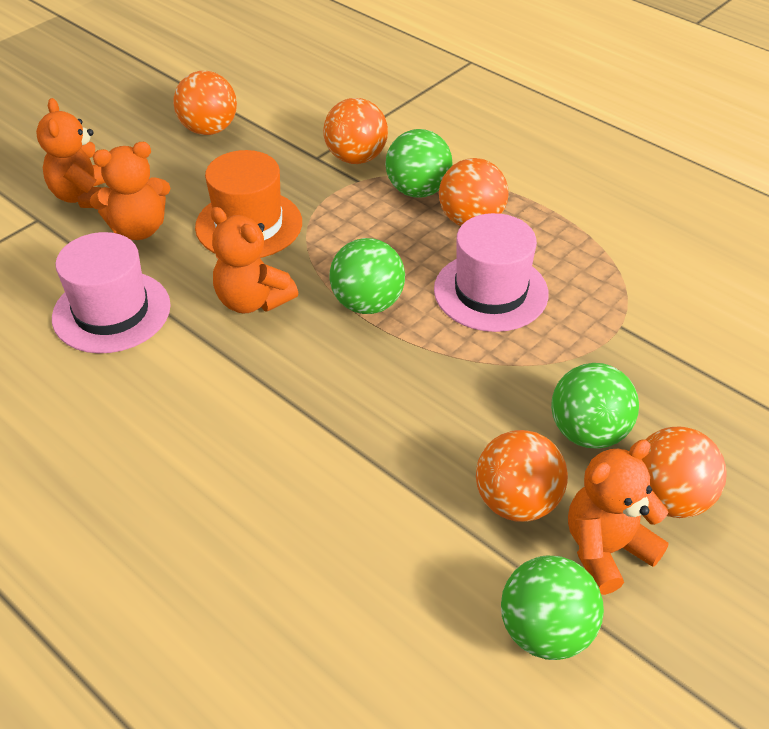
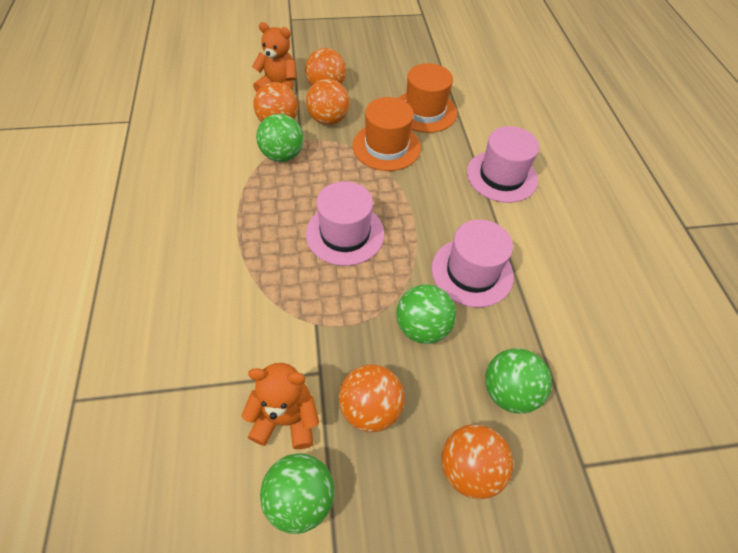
orange hat: 1 -> 2
orange teddy bear: 4 -> 2
pink hat: 2 -> 3

